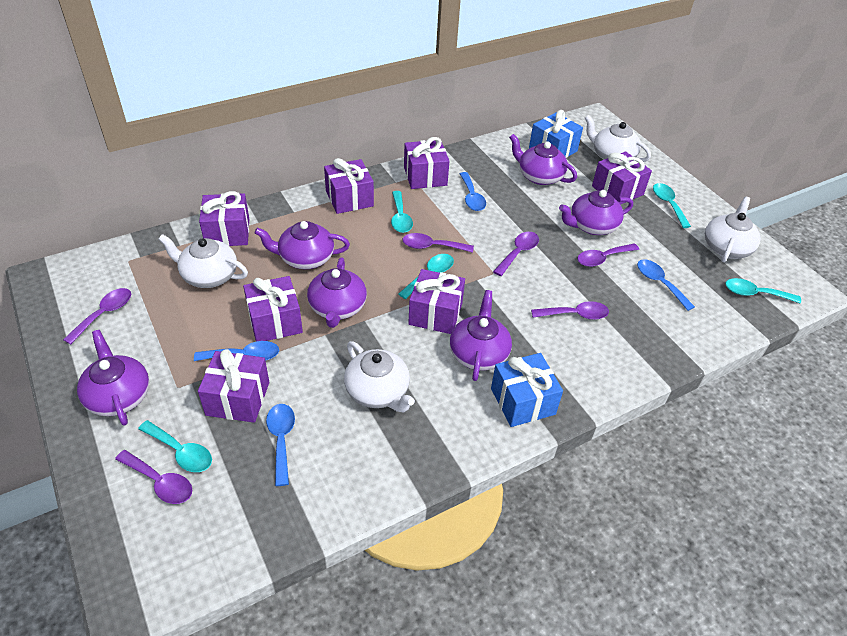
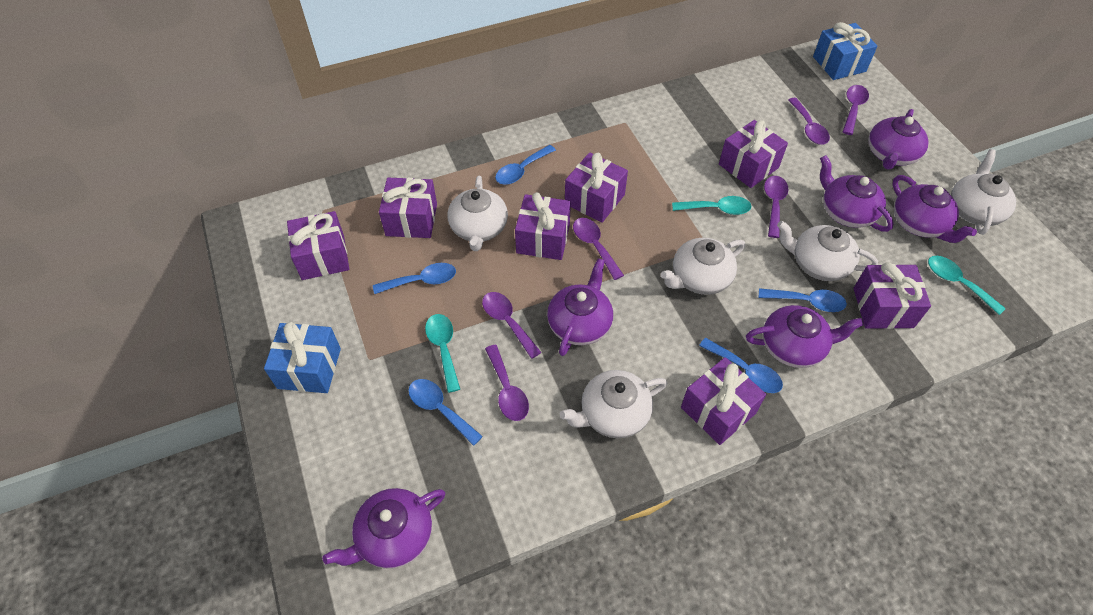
blue spoon: 4 -> 5
turquoise spoon: 5 -> 3
white teapot: 4 -> 5

